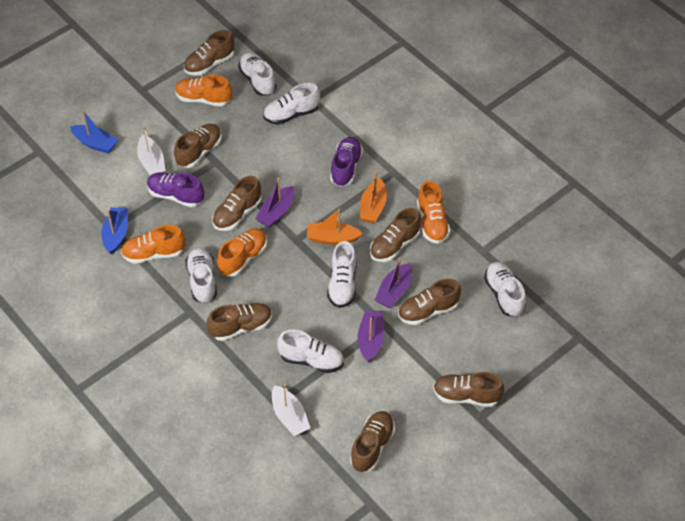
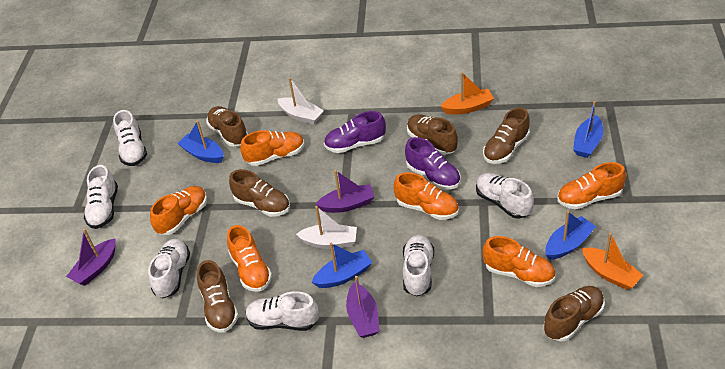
blue boat: 2 -> 4
brown shoe: 8 -> 6
orange shoe: 4 -> 6

